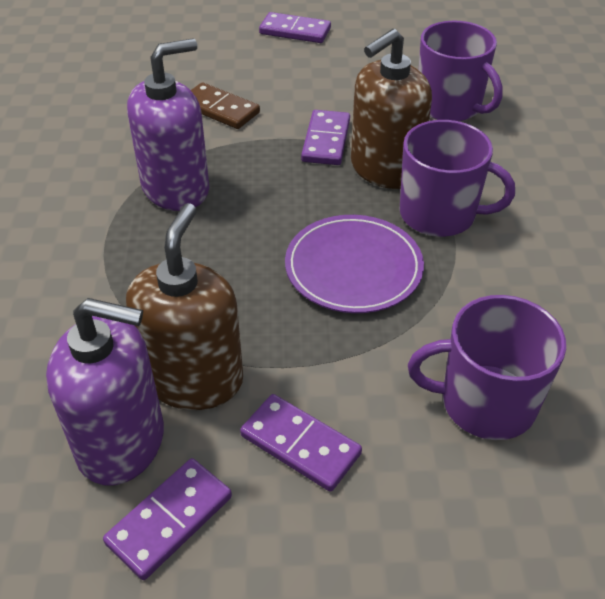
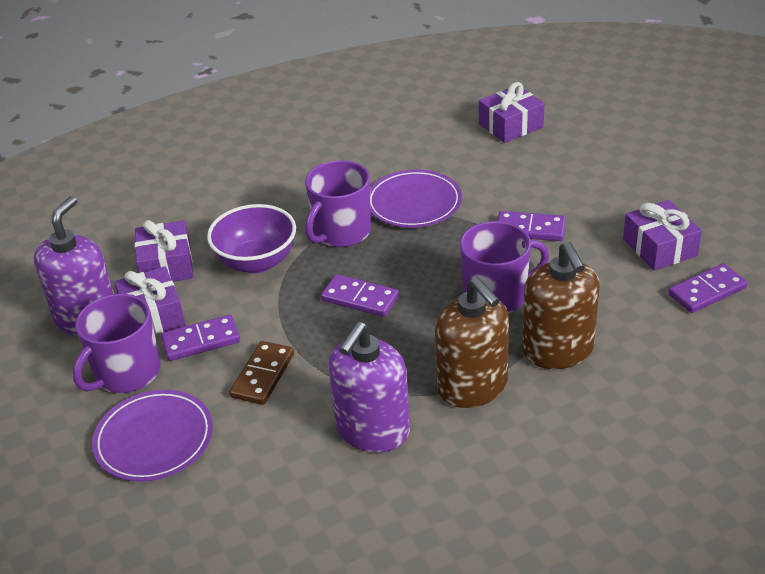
purple bowl: 0 -> 1
purple gift: 0 -> 4
purple plate: 1 -> 2

